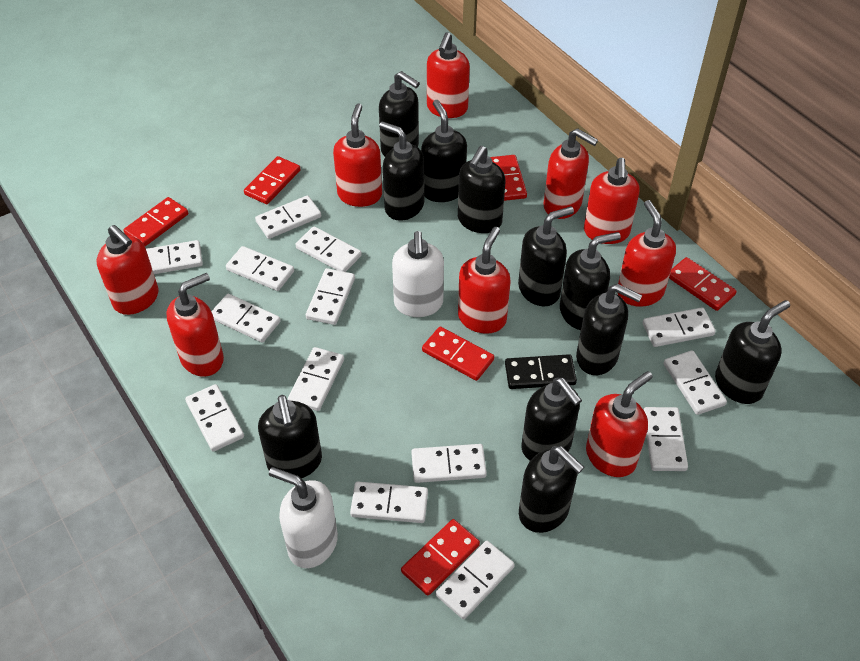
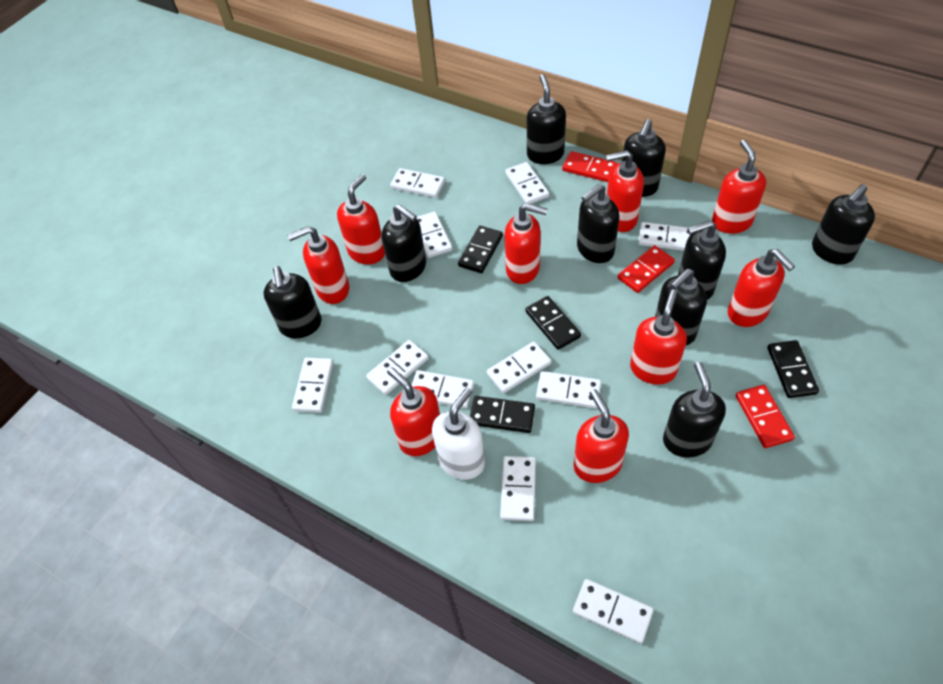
black domino: 1 -> 4
black soap dispenser: 11 -> 9
red domino: 6 -> 3
white domino: 14 -> 11
white soap dispenser: 2 -> 1

